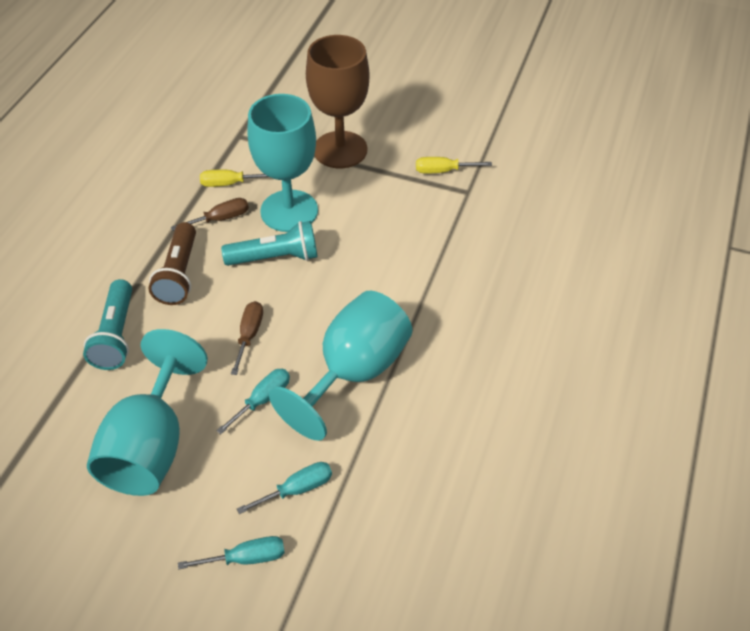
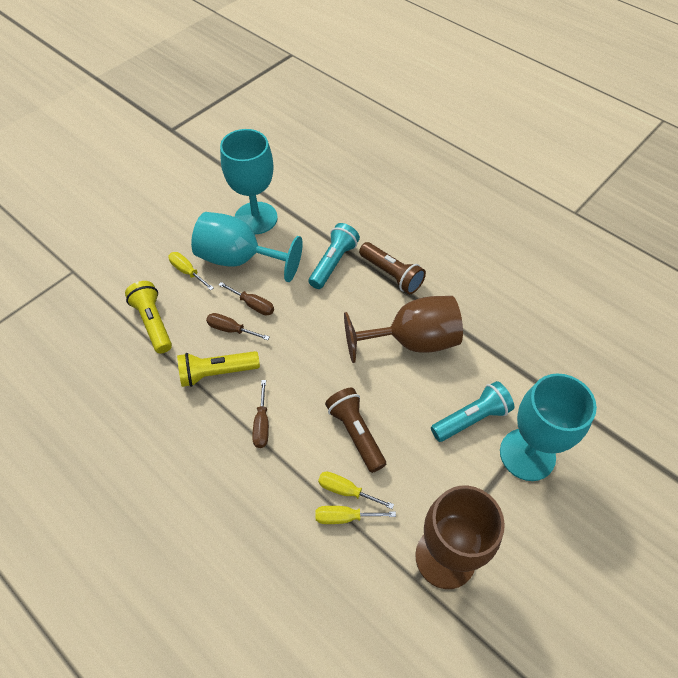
brown flashlight: 1 -> 2
brown goblet: 1 -> 2
brown screwdriver: 2 -> 3
turquoise screwdriver: 3 -> 0
yellow flashlight: 0 -> 2
yellow screwdriver: 2 -> 3

